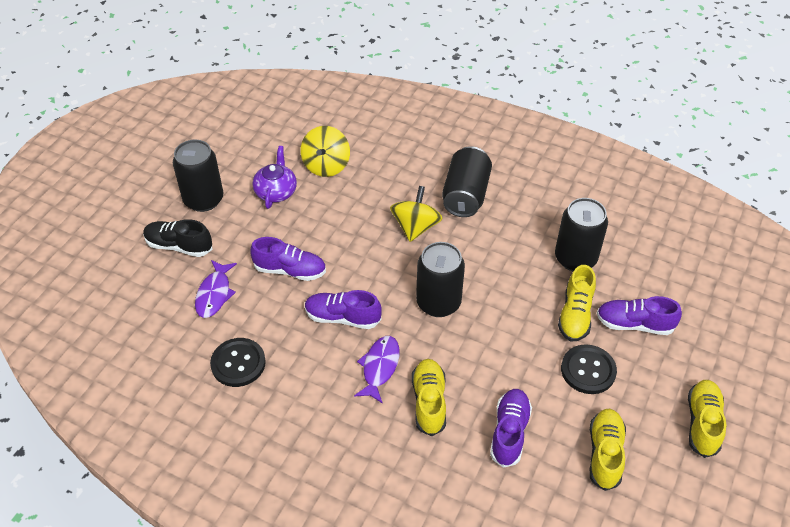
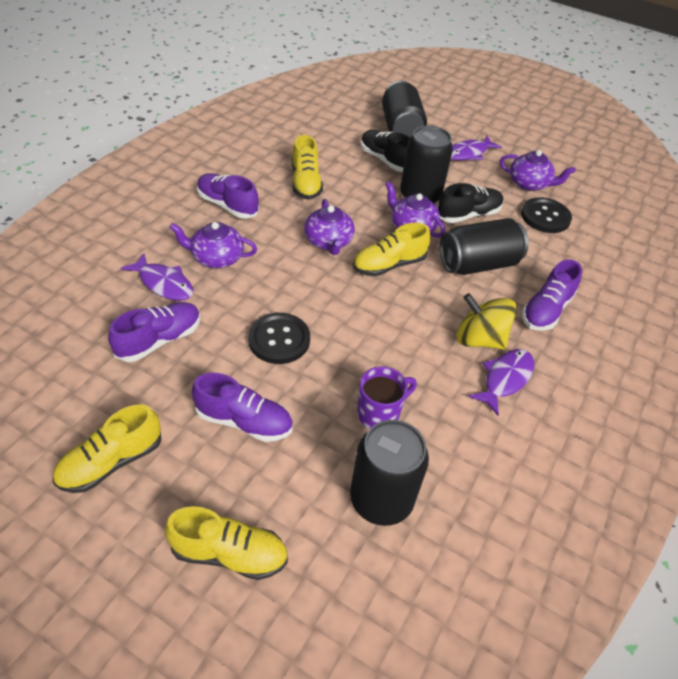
black shoe: 1 -> 2
purple fish: 2 -> 3
purple mug: 0 -> 1
purple teapot: 1 -> 4
yellow spinning top: 2 -> 1

